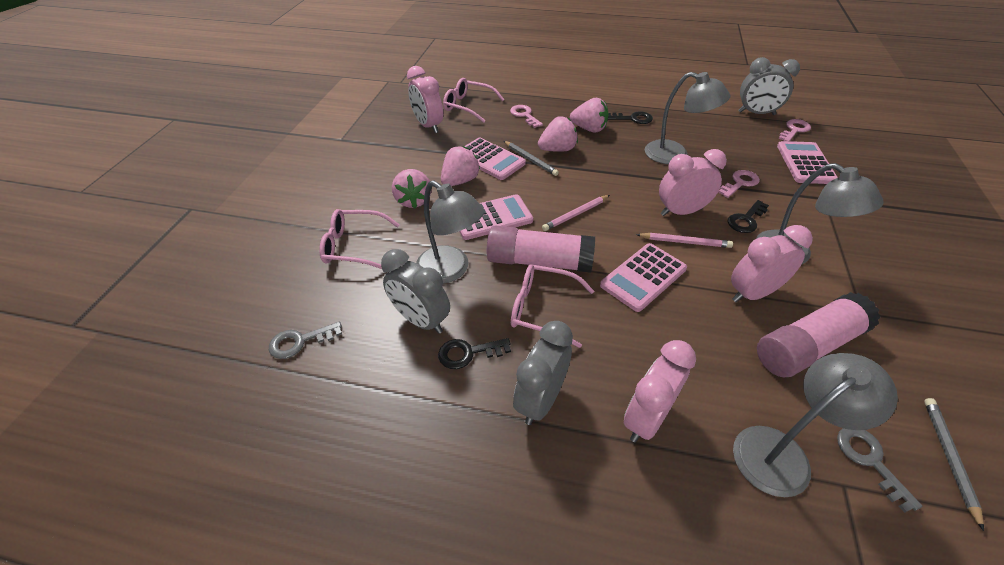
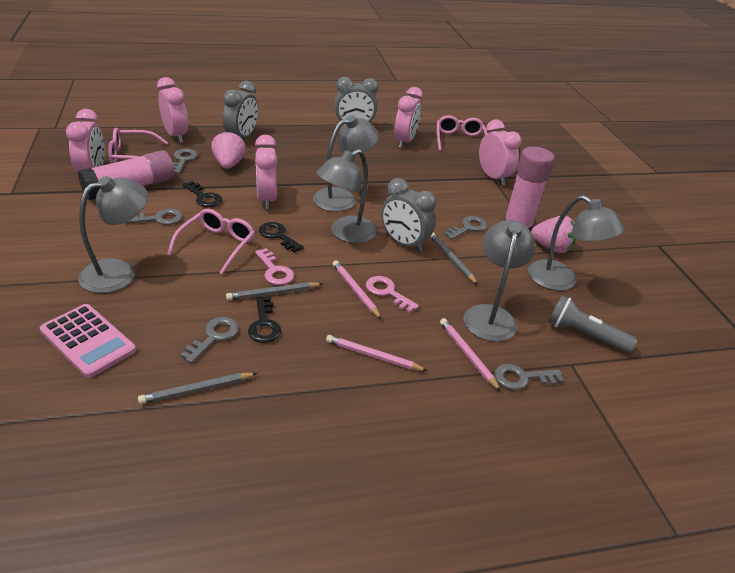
grey flashlight: 0 -> 1
grey key: 2 -> 5
grey lamp: 4 -> 5
grey pencil: 2 -> 3
pink calculator: 4 -> 1
pink clock: 4 -> 5
pink key: 3 -> 2
pink pencil: 2 -> 3
pink strawberry: 4 -> 2

